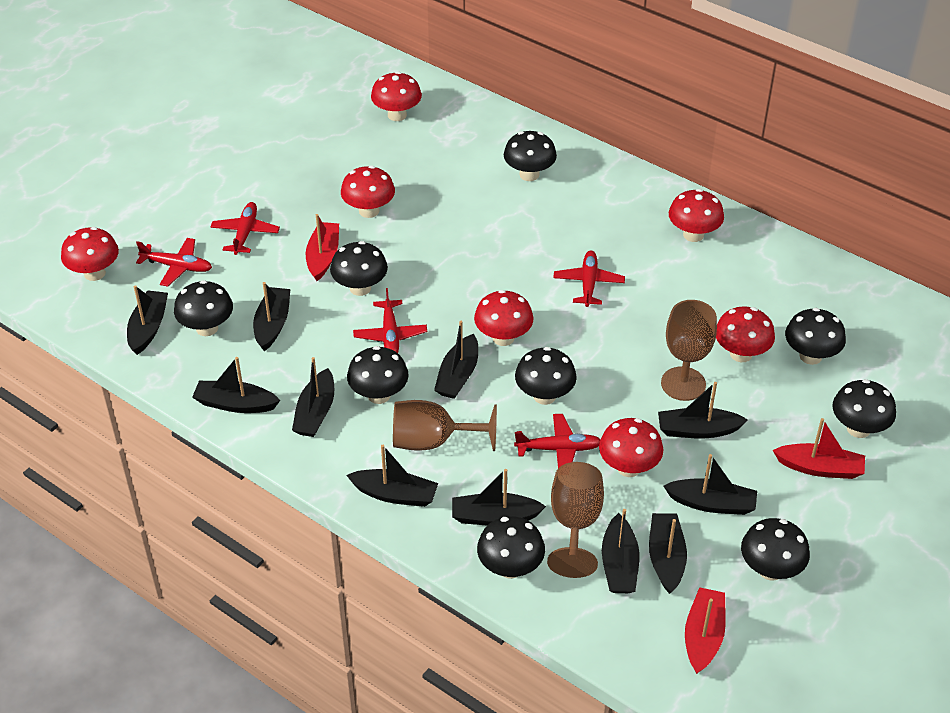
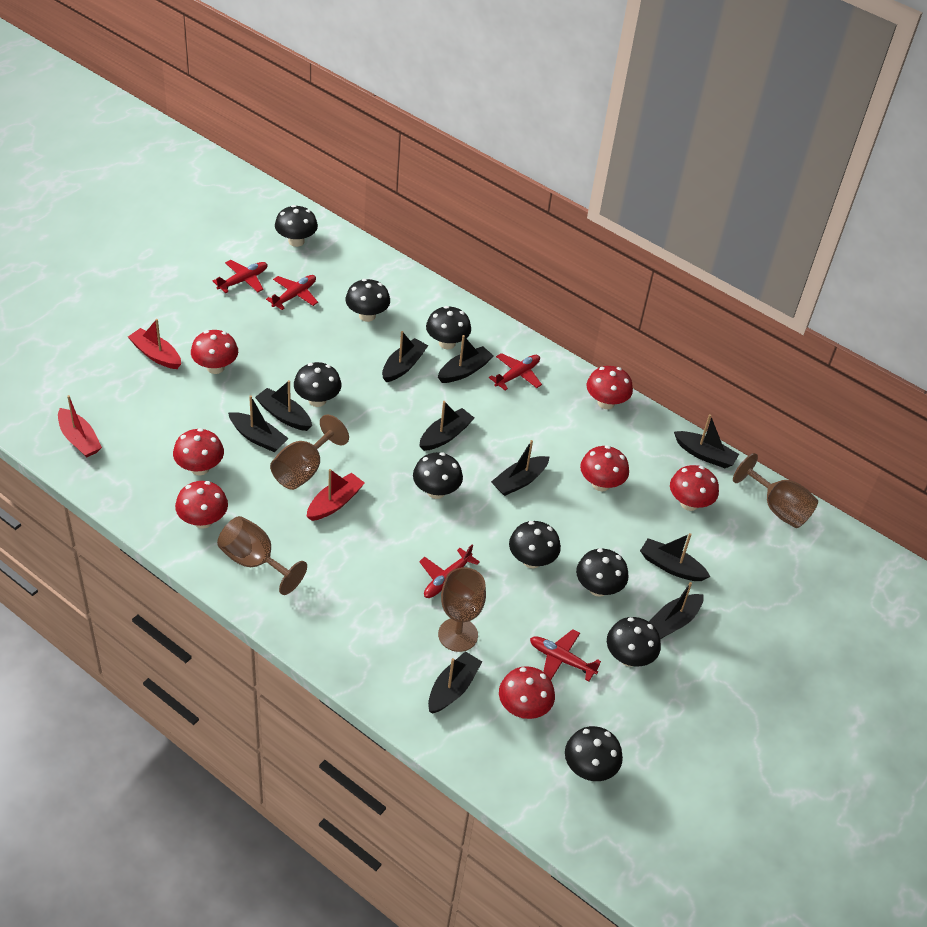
black boat: 11 -> 10
brown goblet: 3 -> 4

